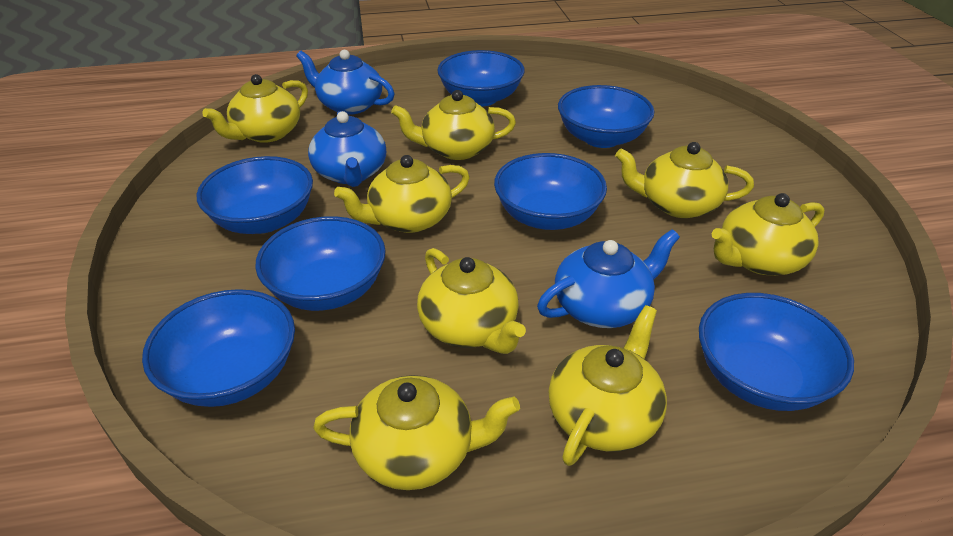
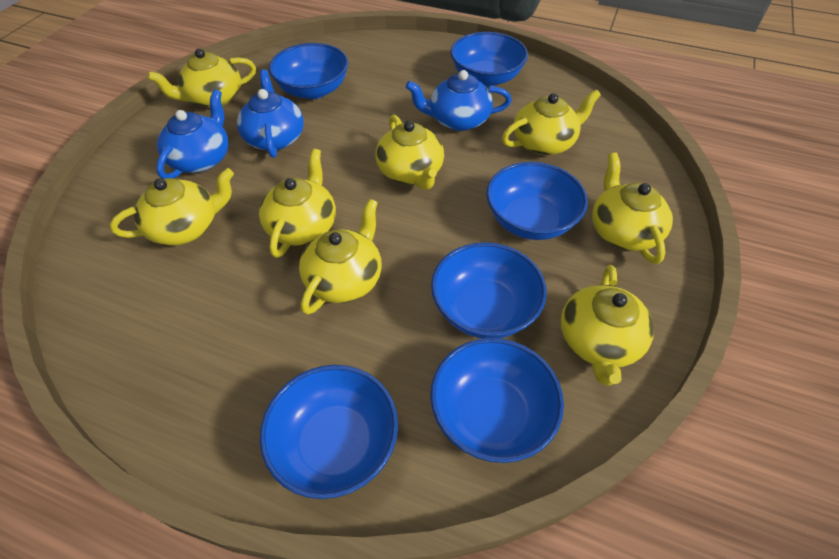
blue bowl: 7 -> 6

